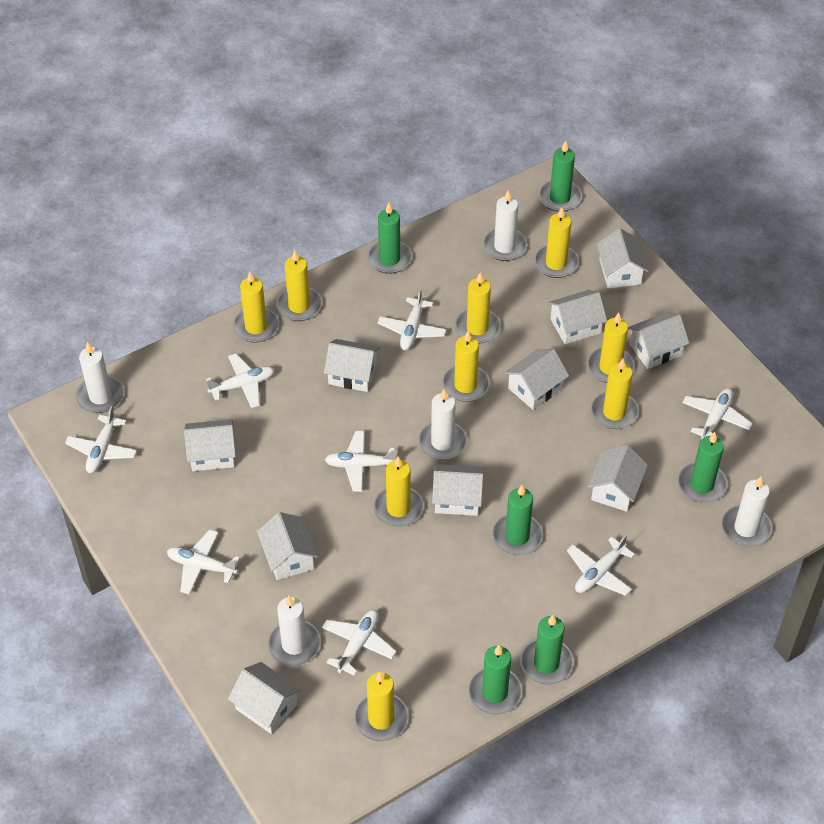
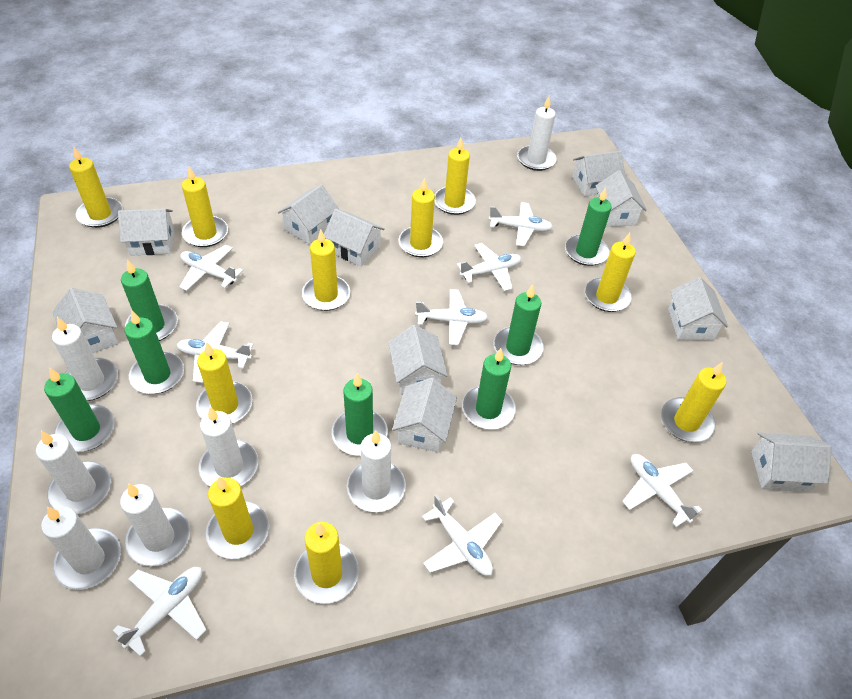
green candle: 6 -> 7
white candle: 5 -> 7
yellow candle: 9 -> 10

